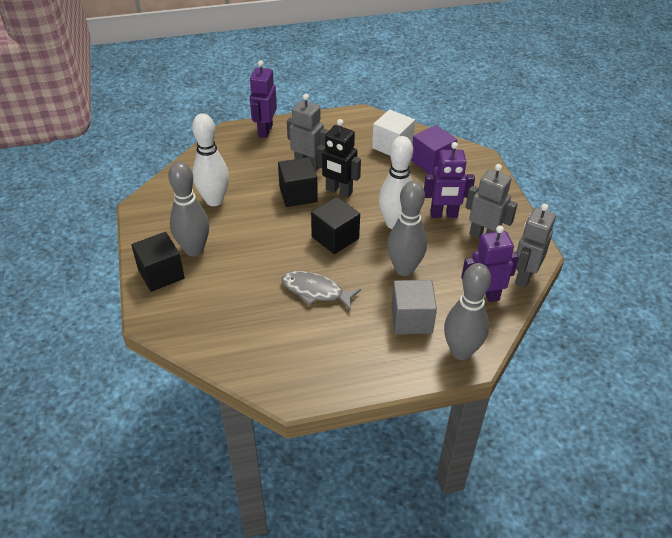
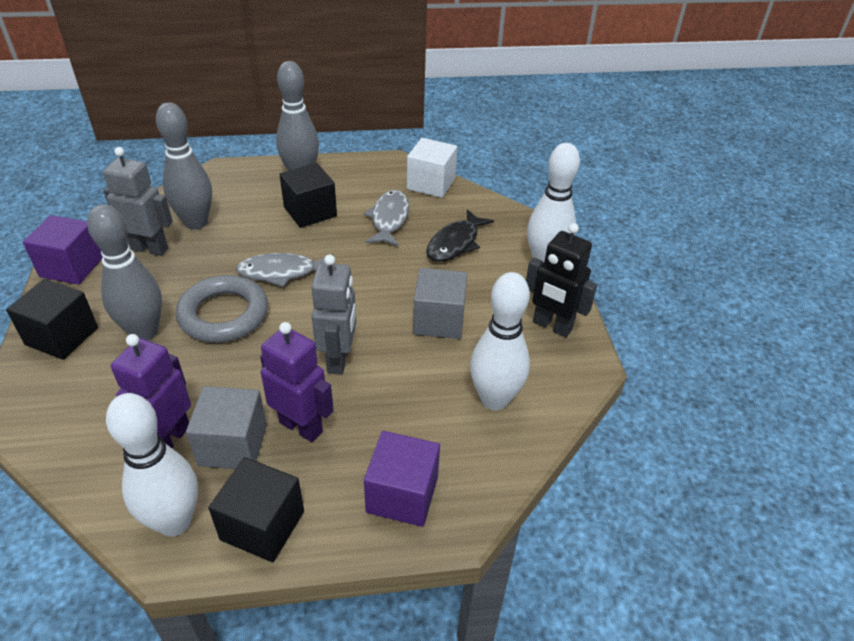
black fish: 0 -> 1
grey cube: 1 -> 2
grey fish: 1 -> 2
grey ring: 0 -> 1
grey robot: 3 -> 2
purple cube: 1 -> 2
purple robot: 3 -> 2
white bowling pin: 2 -> 3

